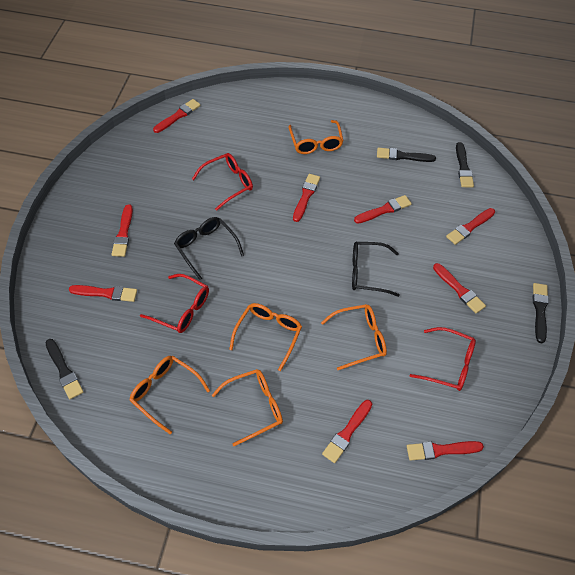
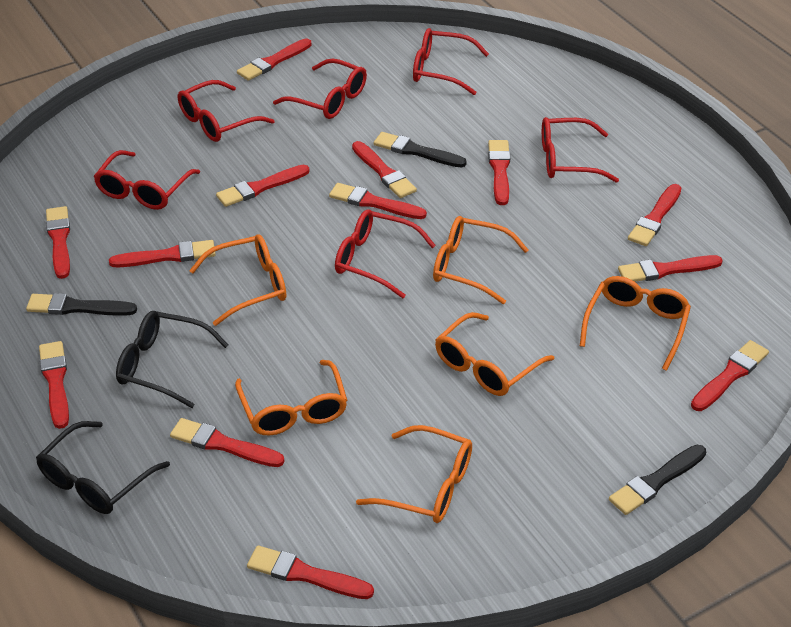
black brush: 4 -> 3
orange glasses: 5 -> 6
red brush: 9 -> 13
red glasses: 3 -> 6

